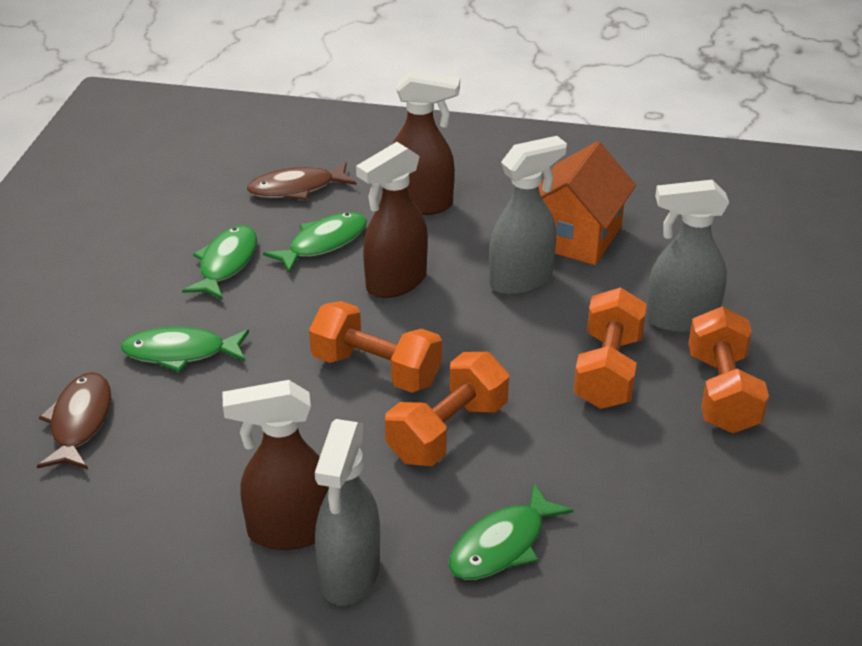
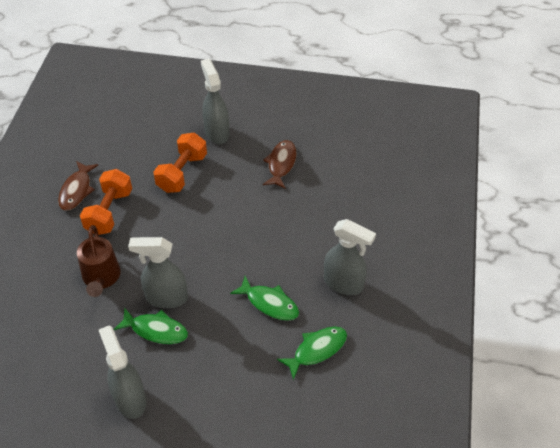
brown spray bottle: 3 -> 0
brown watering can: 0 -> 1
green fish: 4 -> 3
grey spray bottle: 3 -> 4
orange dumbbell: 4 -> 2
orange house: 1 -> 0

